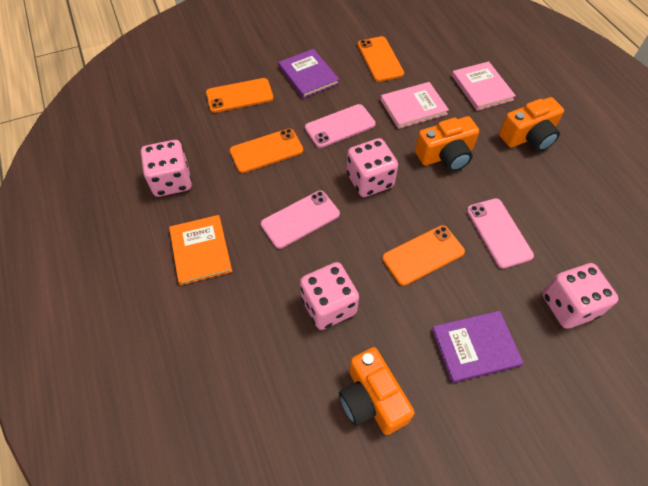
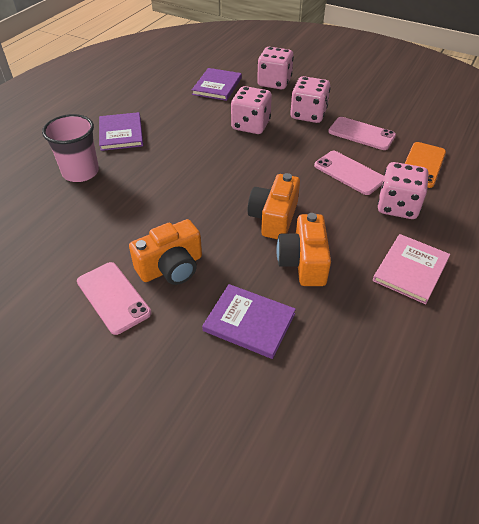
orange book: 1 -> 0
orange phone: 4 -> 1
pink book: 2 -> 1
pink cup: 0 -> 1
purple book: 2 -> 3

